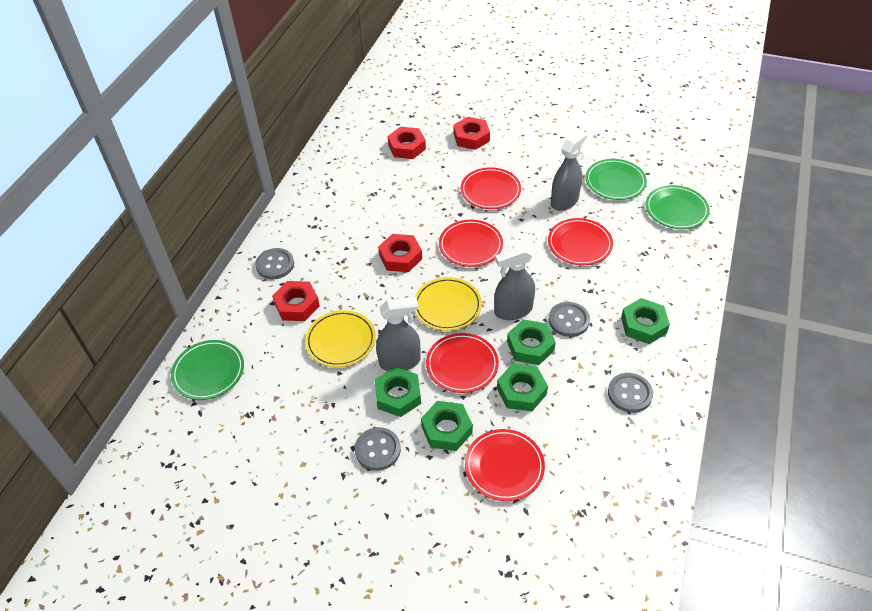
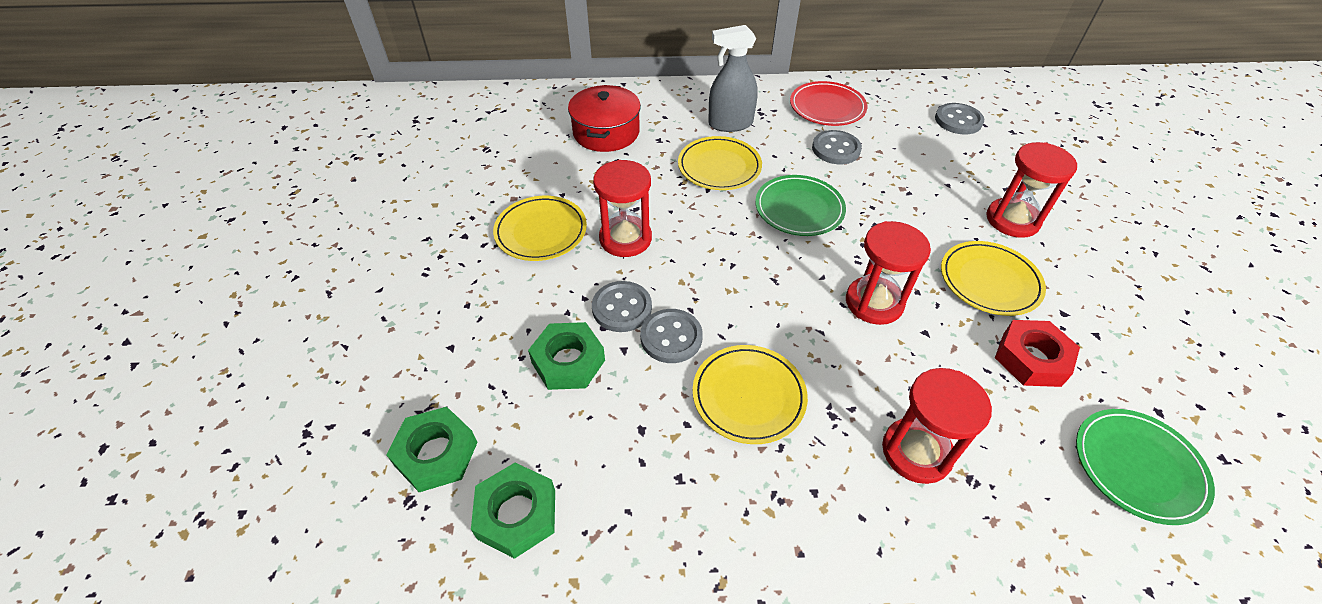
green nut: 5 -> 3
green plate: 3 -> 2
grey spray bottle: 3 -> 1
red hourglass: 0 -> 4
red nut: 4 -> 1
red plate: 5 -> 1
red pot: 0 -> 1
yellow plate: 2 -> 4

